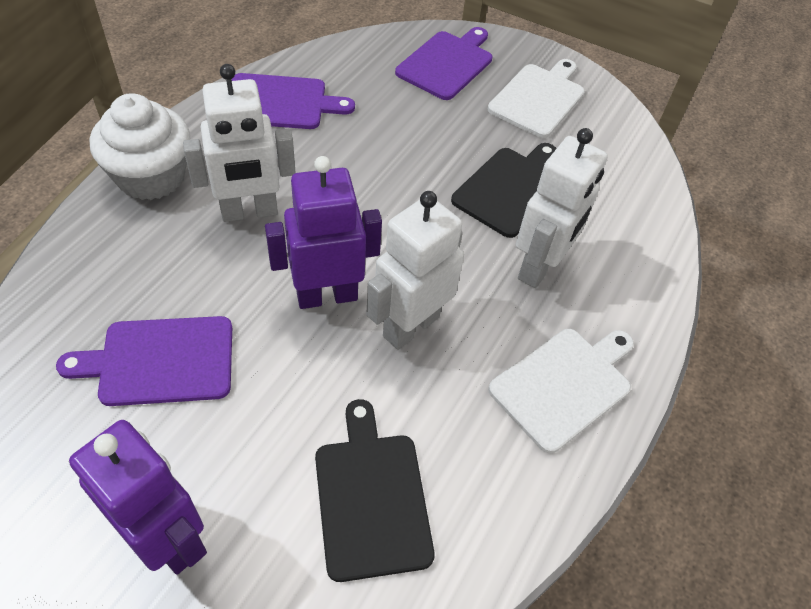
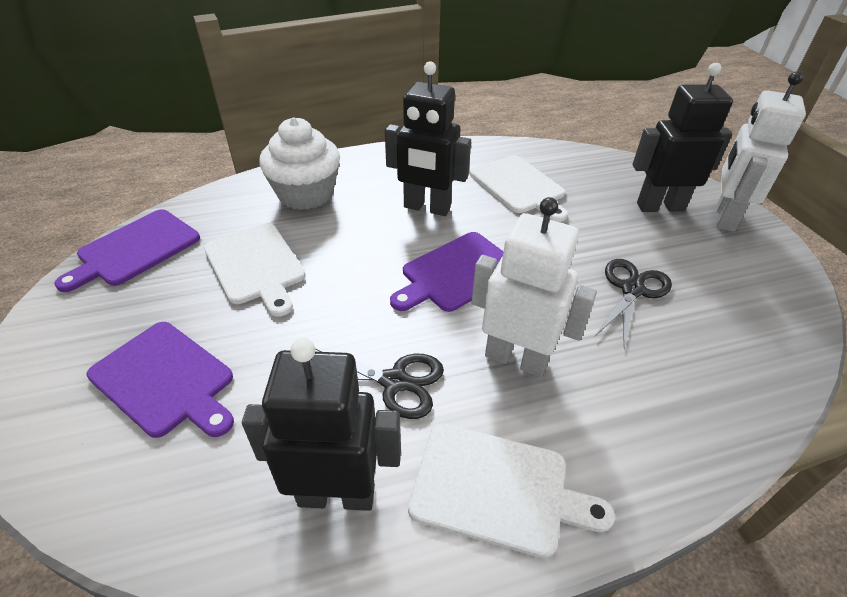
black cutting board: 2 -> 0
black robot: 0 -> 3
black scissors: 0 -> 2
purple robot: 2 -> 0
white cutting board: 2 -> 3
white robot: 3 -> 2

